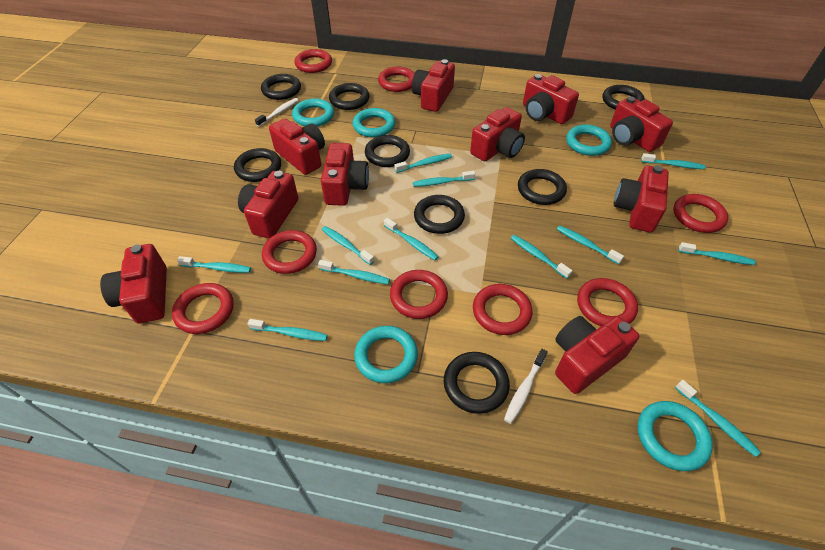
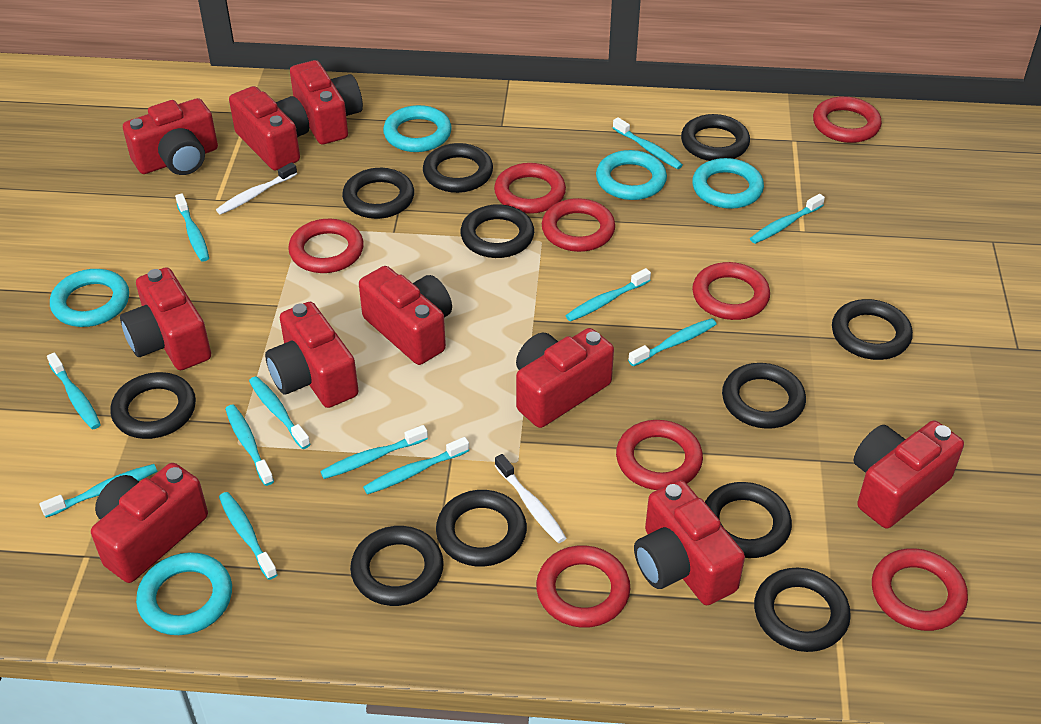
black ring: 8 -> 11

